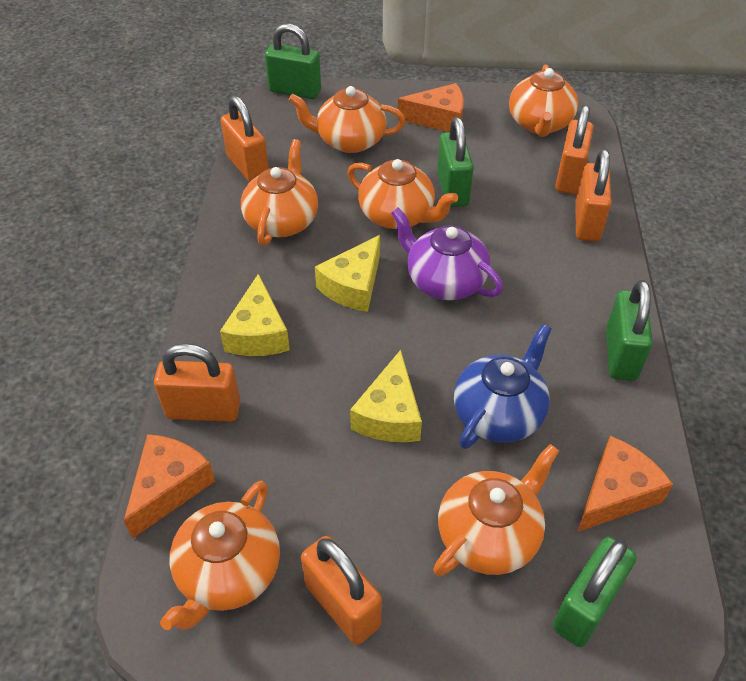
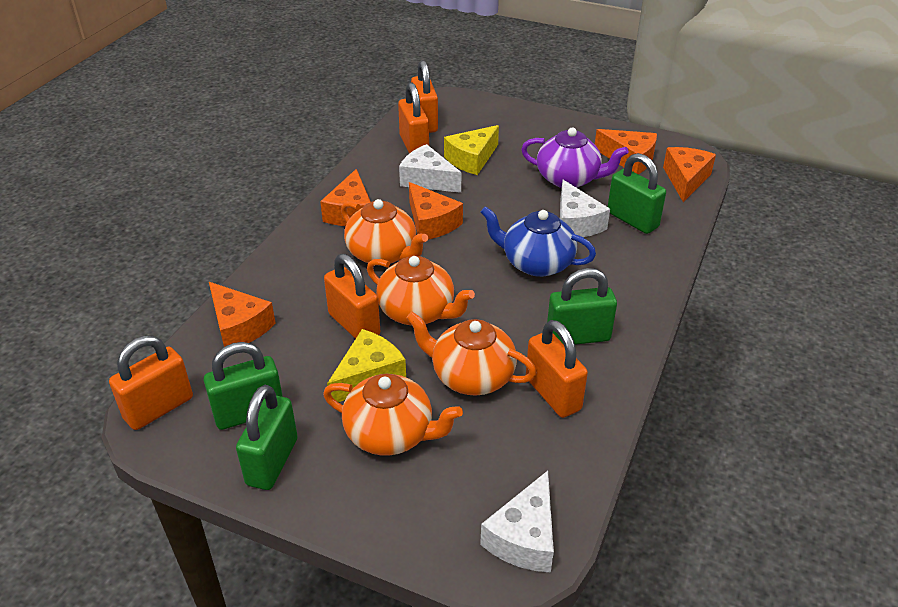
orange cheese: 3 -> 5
orange teapot: 6 -> 4
white cheese: 0 -> 3
yellow cheese: 3 -> 2

